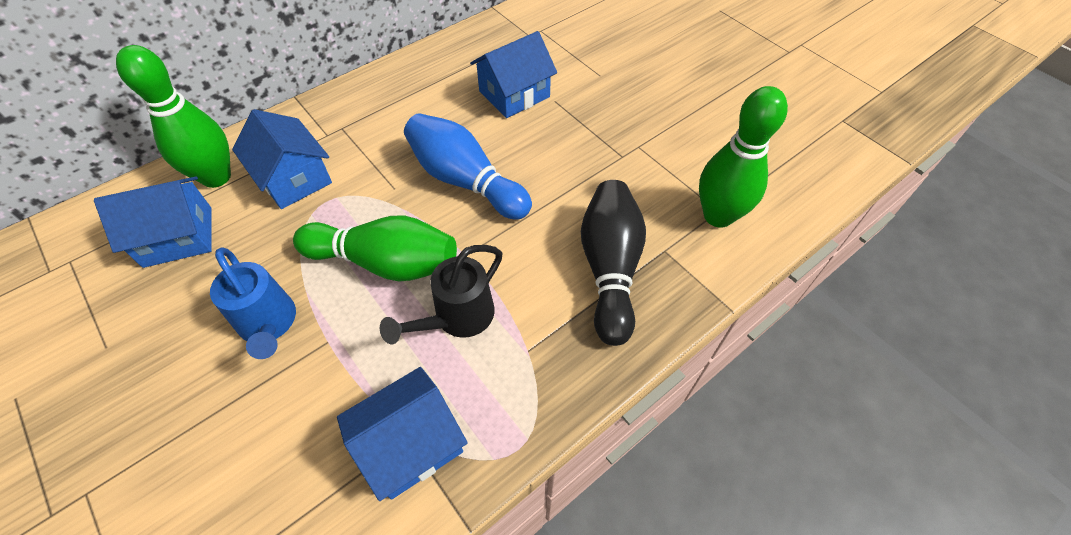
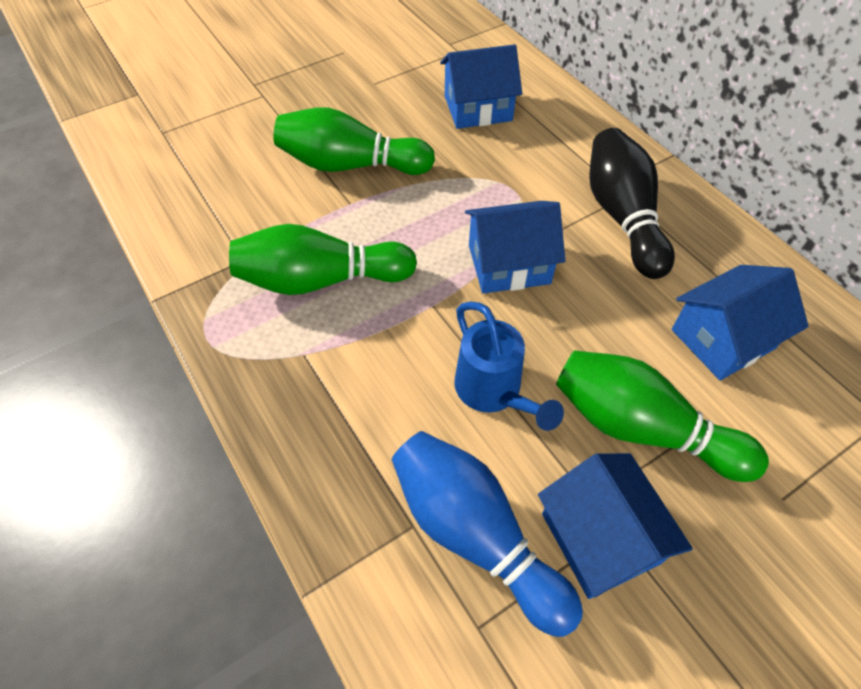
black watering can: 1 -> 0

